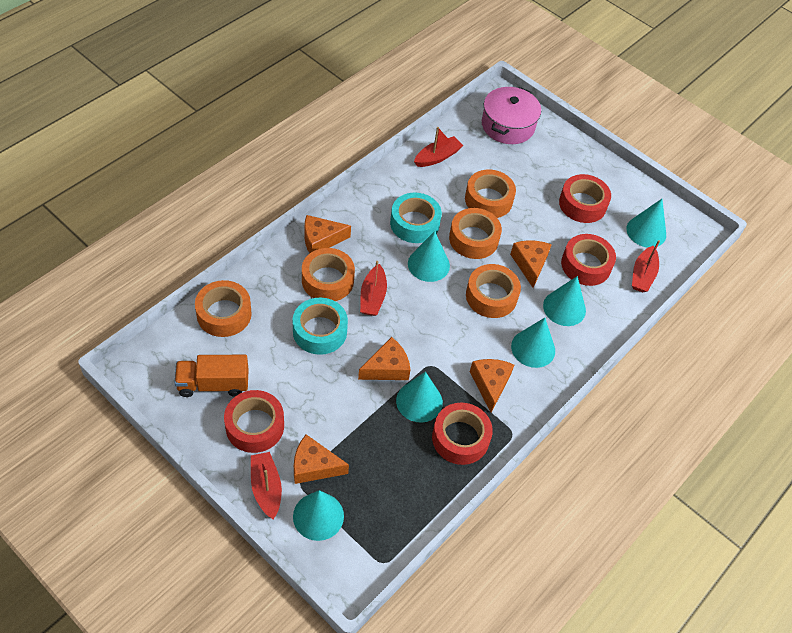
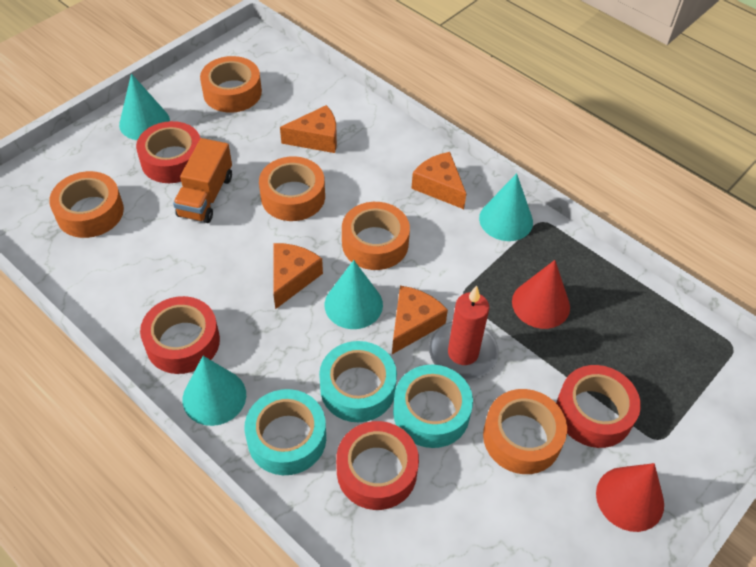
orange cheese: 5 -> 4
pink pot: 1 -> 0
red boat: 4 -> 0
red candle: 0 -> 1
red cone: 0 -> 2
turquoise cone: 6 -> 4
turquoise tape: 2 -> 3

